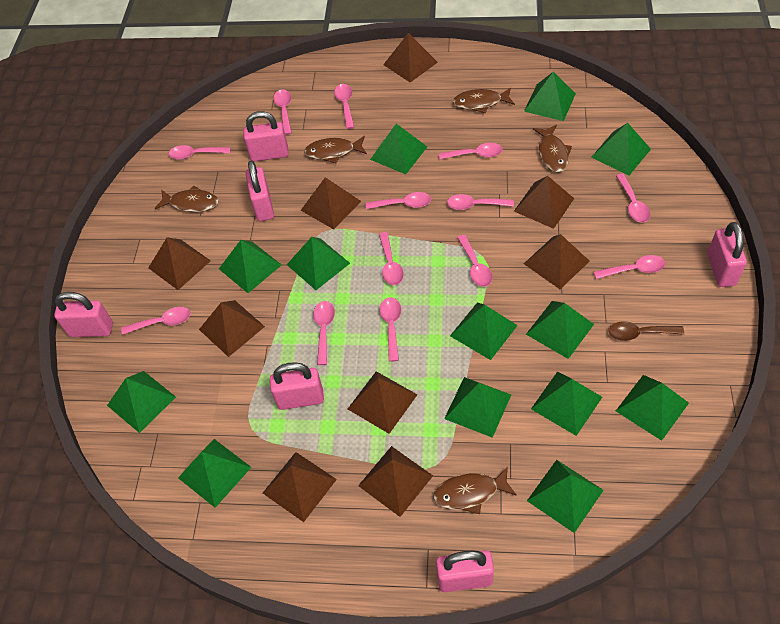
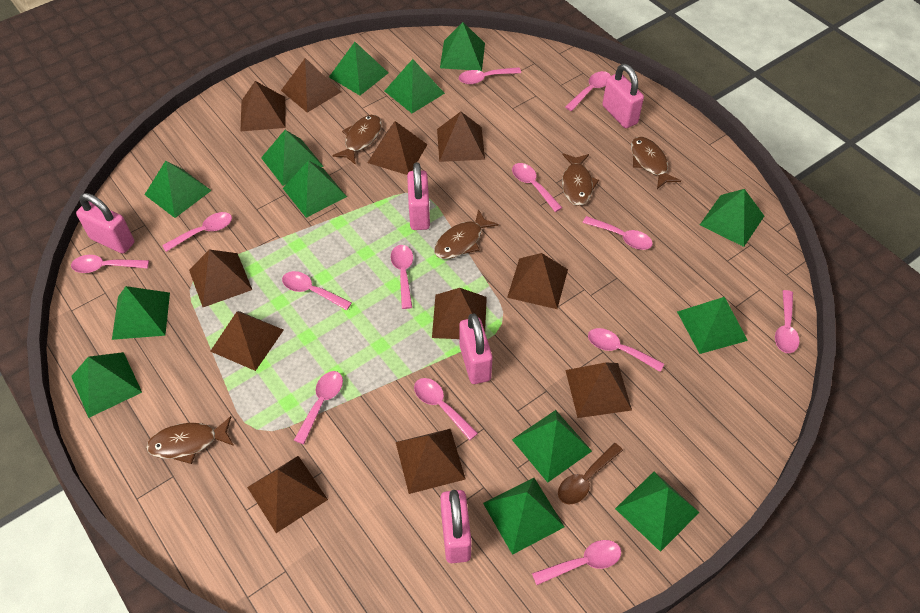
brown pyramid: 9 -> 11
pink padlock: 6 -> 5

